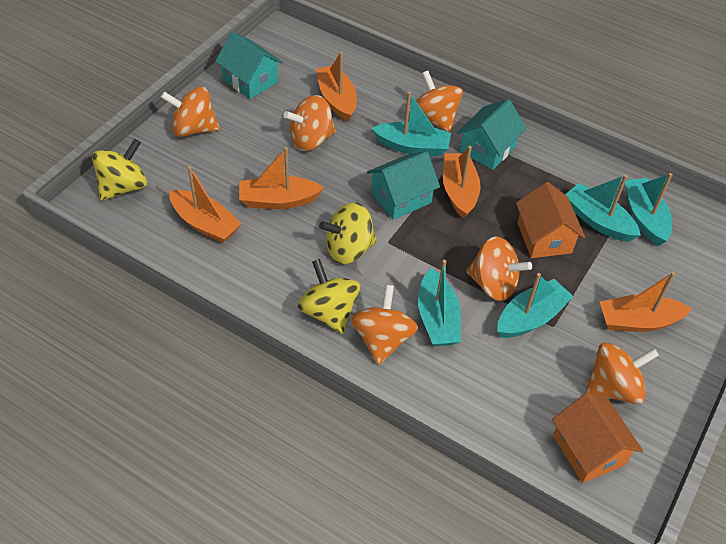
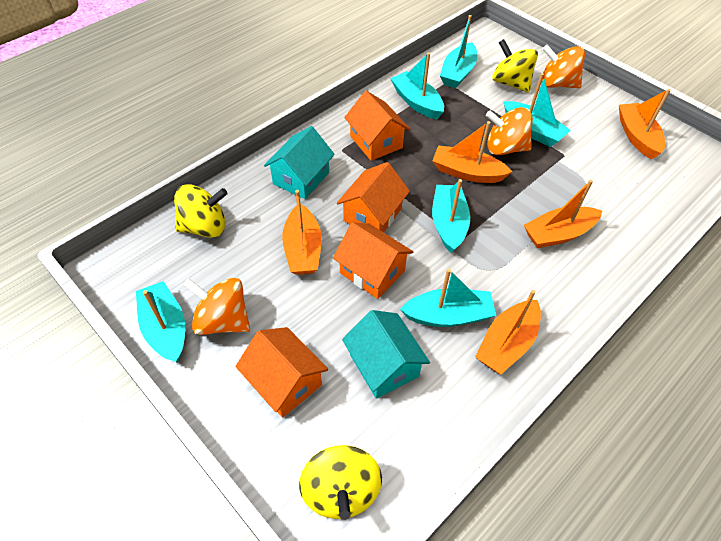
orange house: 2 -> 4
orange spinning top: 6 -> 3
turquoise boat: 5 -> 6
turquoise house: 3 -> 2

